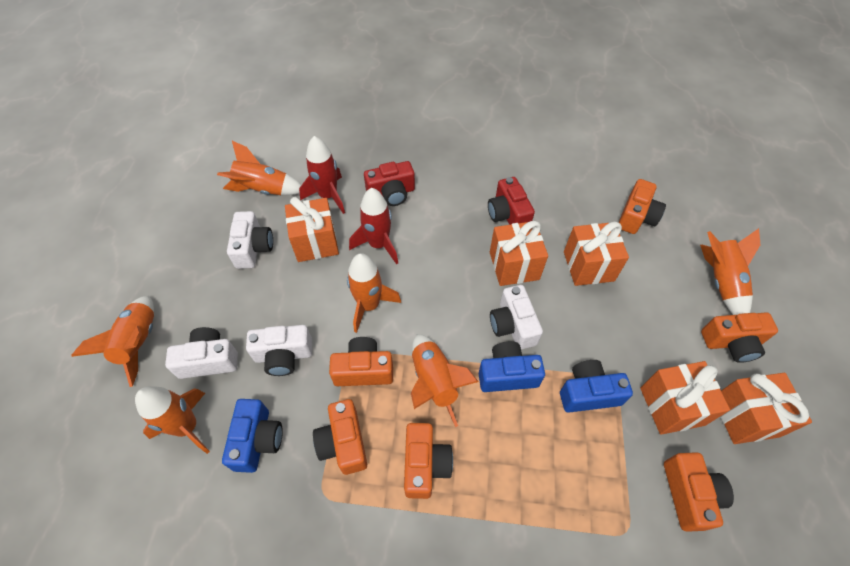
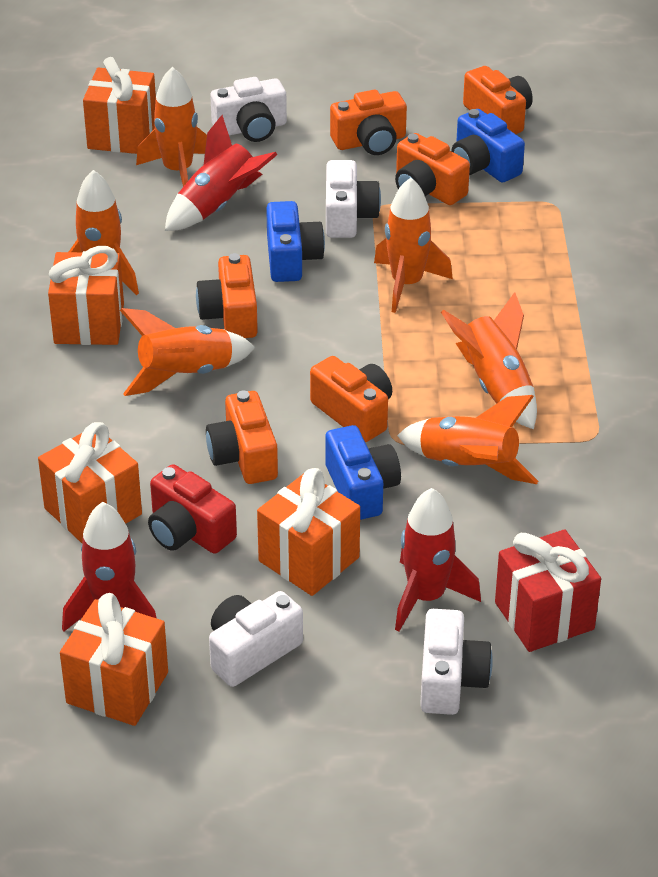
red camera: 2 -> 1
red gift: 0 -> 1
red rocket: 2 -> 3

